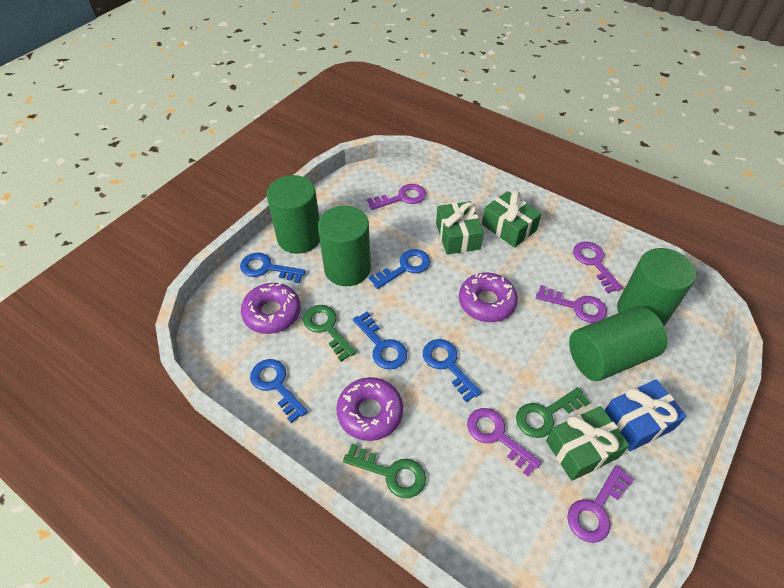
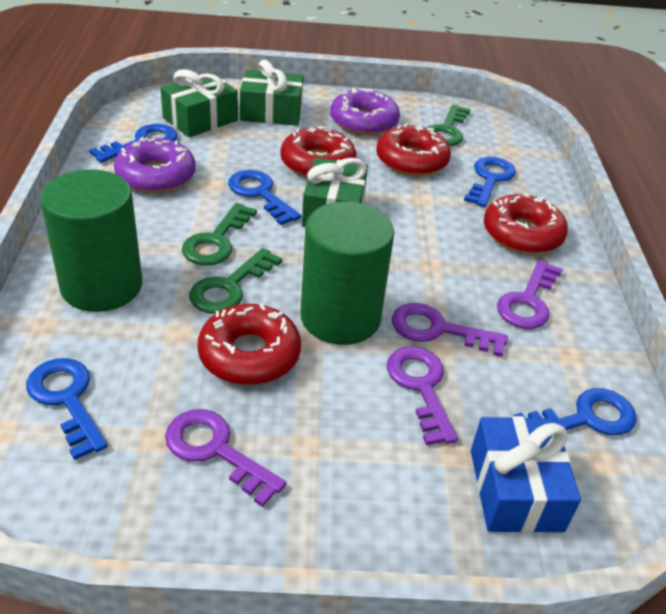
green cylinder: 4 -> 2
purple donut: 3 -> 2
purple key: 5 -> 4
red donut: 0 -> 4

